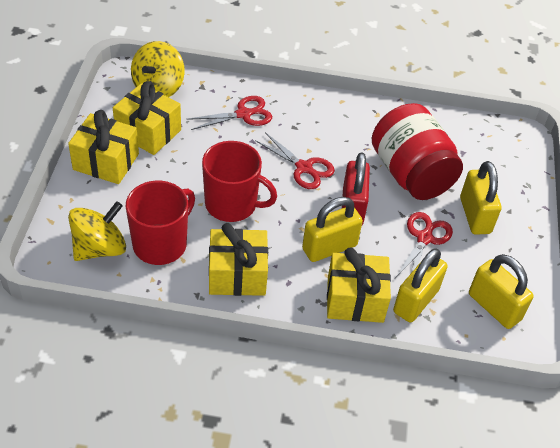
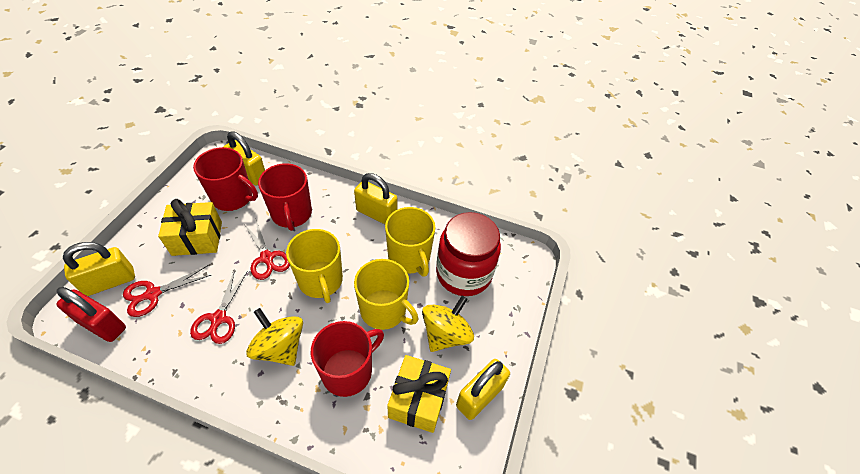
red mug: 2 -> 3
yellow gift: 4 -> 2
yellow mug: 0 -> 3

